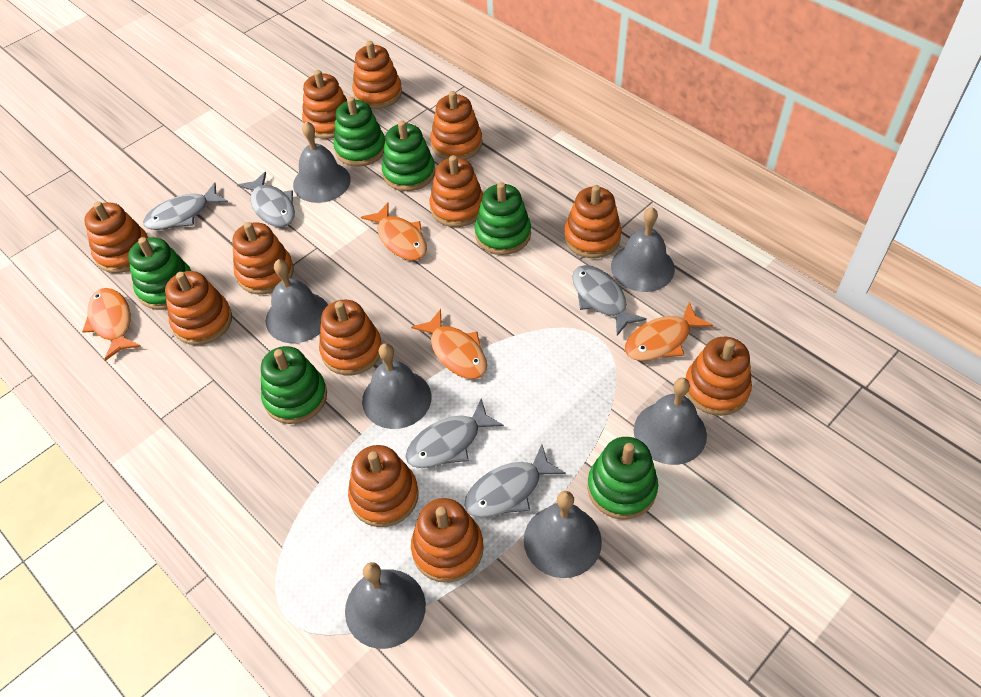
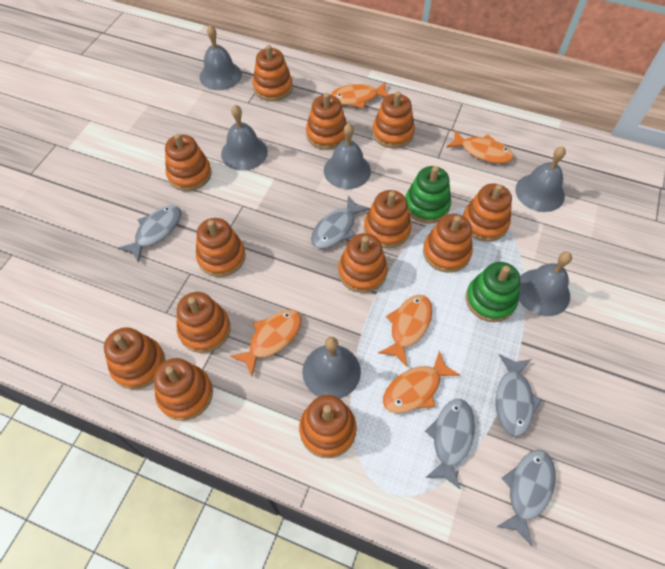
green stacking toy: 6 -> 2
grey bell: 7 -> 6
orange fish: 4 -> 5
orange stacking toy: 12 -> 13

